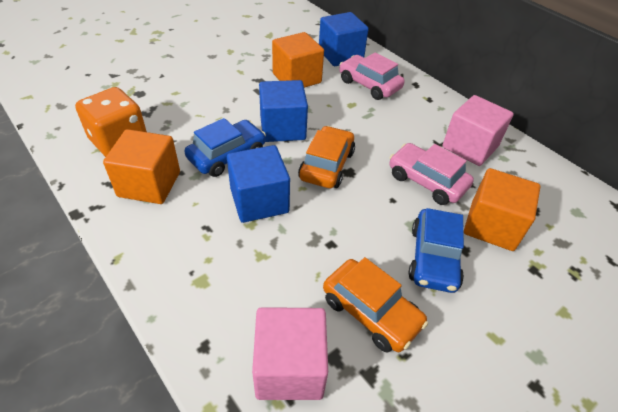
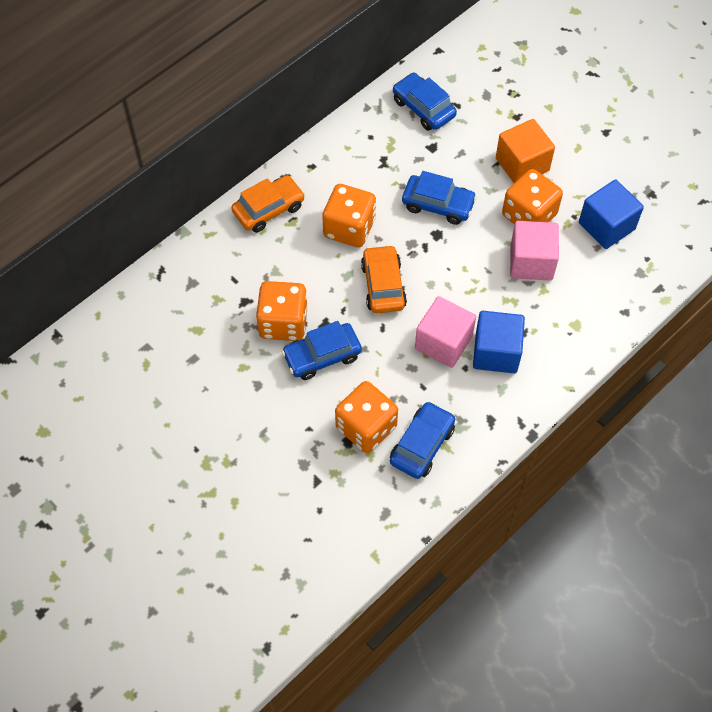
blue car: 2 -> 4
blue cube: 3 -> 2
orange cube: 3 -> 1
orange dice: 1 -> 4
pink car: 2 -> 0

